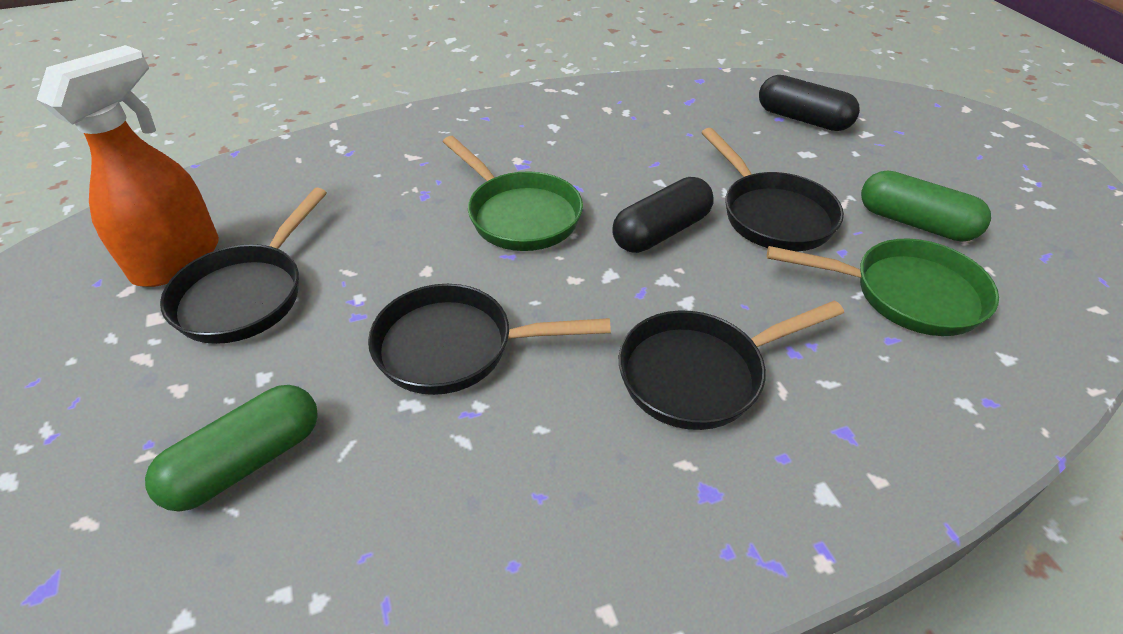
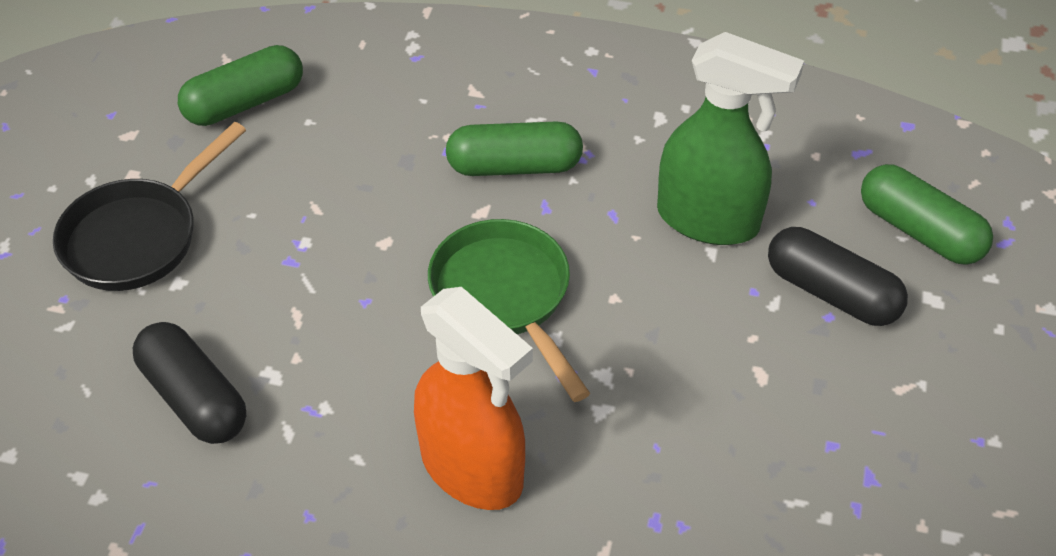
black pan: 4 -> 1
green capsule: 2 -> 3
green pan: 2 -> 1
green spray bottle: 0 -> 1

